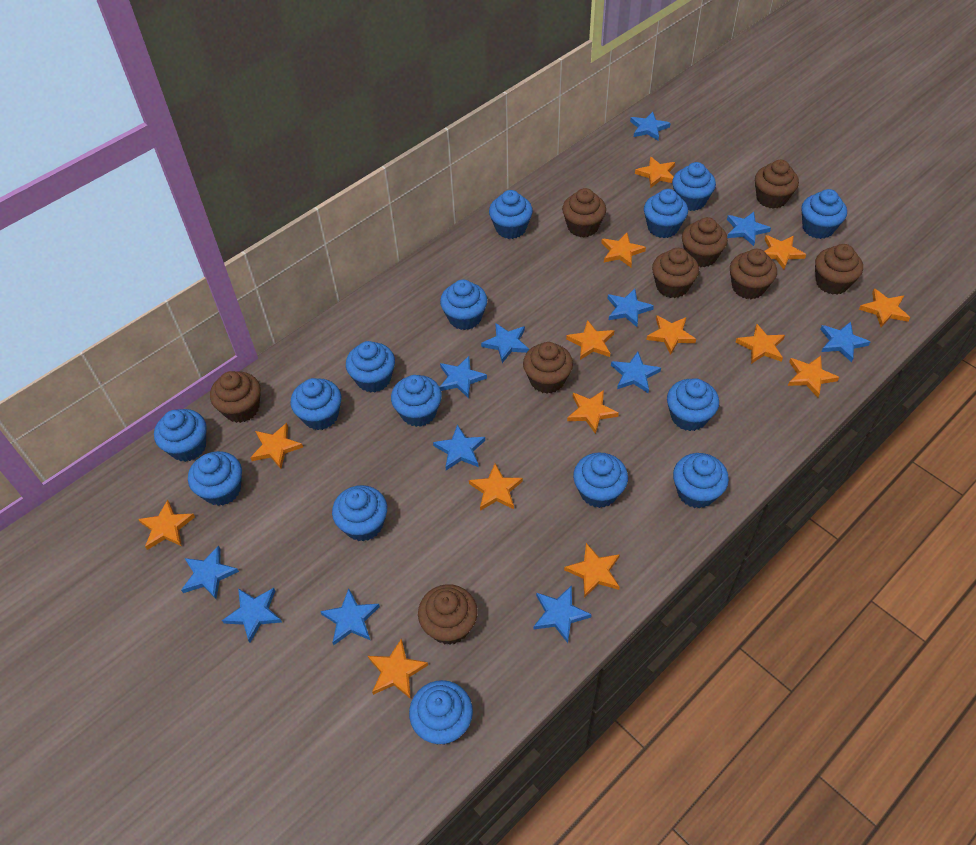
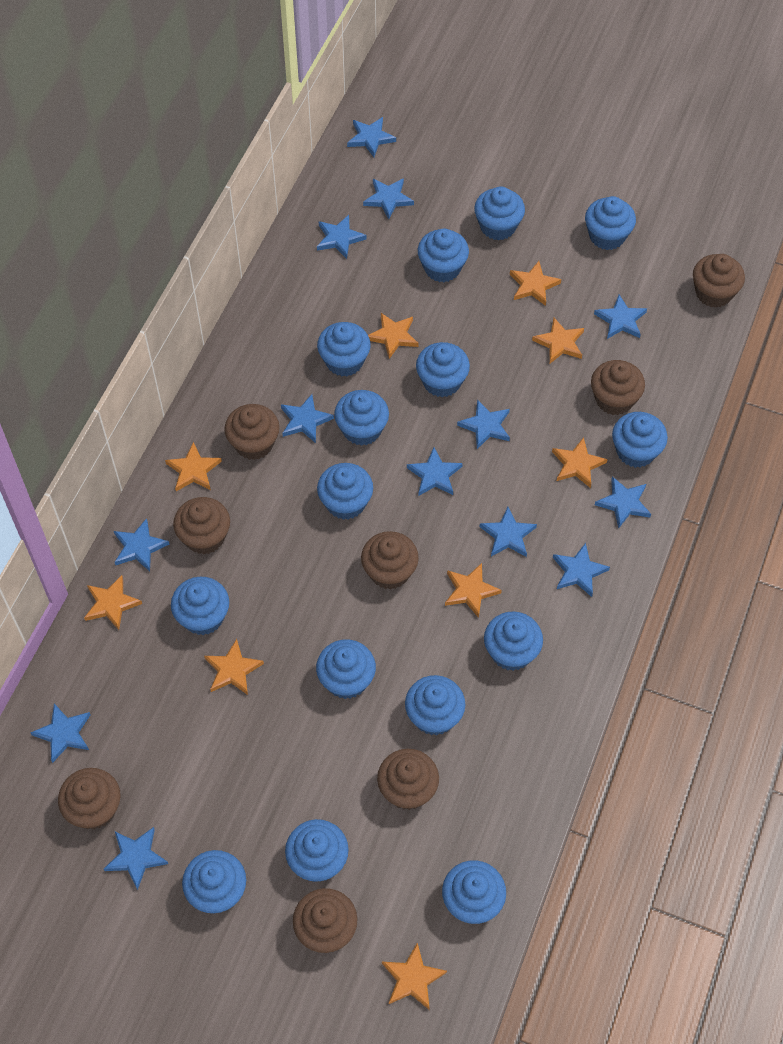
blue star: 12 -> 13
brown cupcake: 9 -> 8
orange star: 14 -> 9

